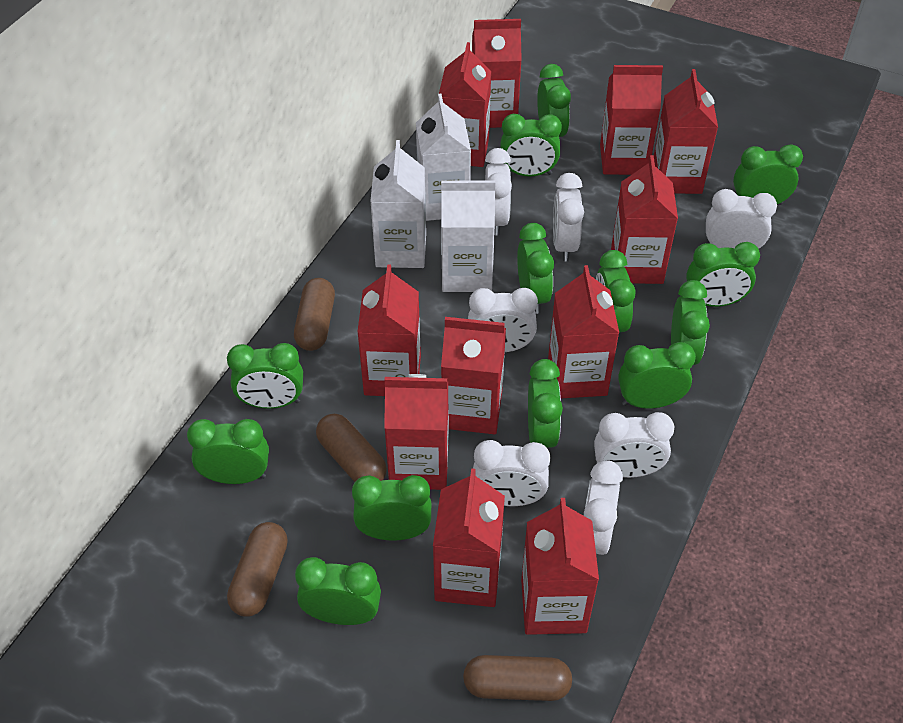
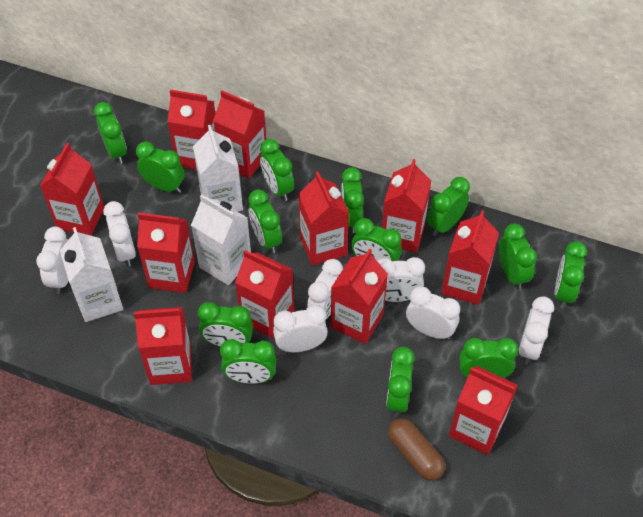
brown capsule: 4 -> 1

